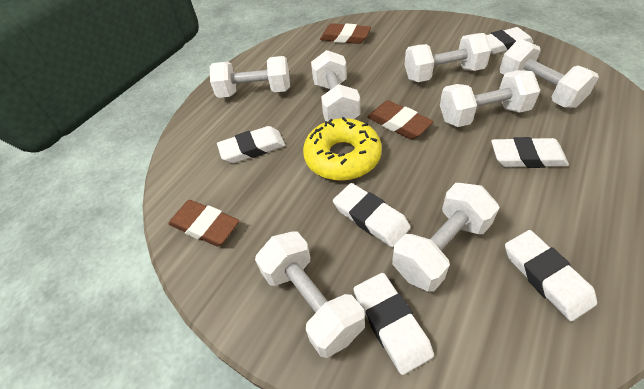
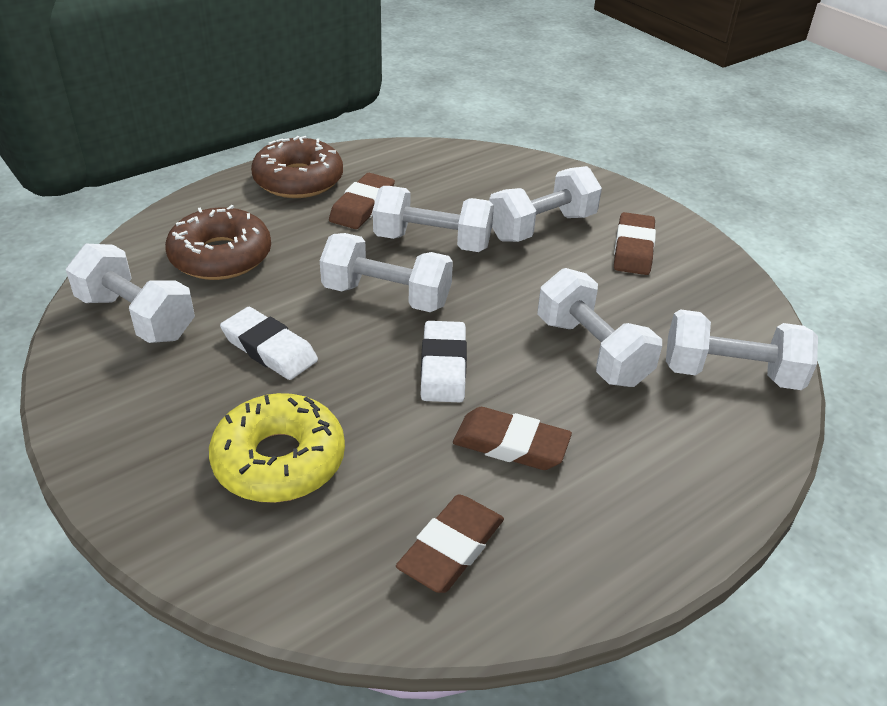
brown donut: 0 -> 2
brown eraser: 3 -> 4
white dumbbell: 7 -> 6
white eraser: 6 -> 2

